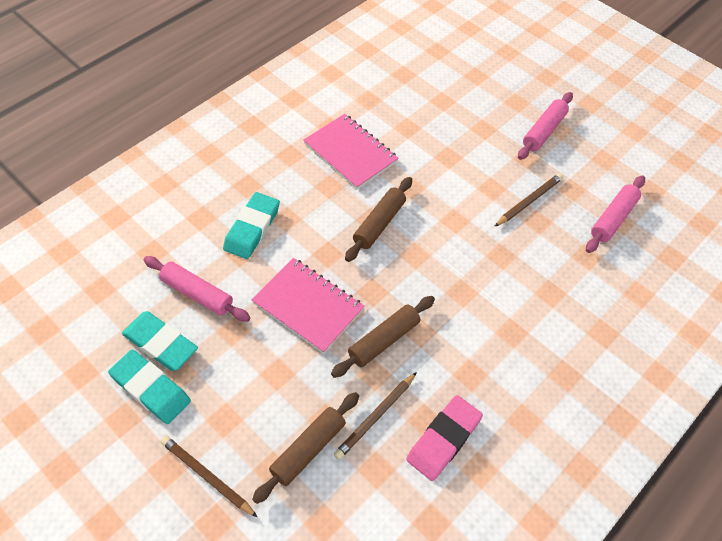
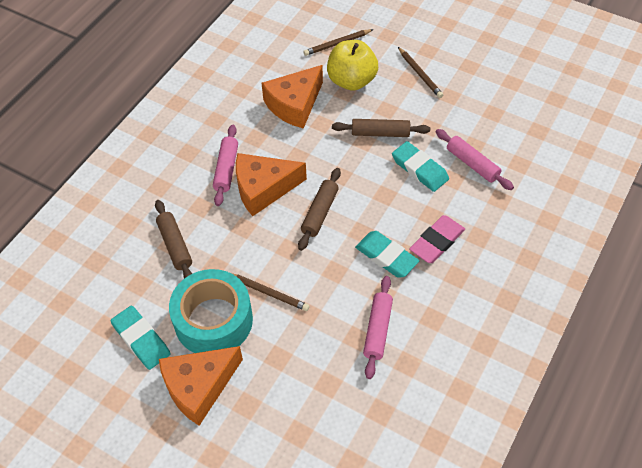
orange cheese: 0 -> 3
pink notebook: 2 -> 0
turquoise tape: 0 -> 1
yellow apple: 0 -> 1

